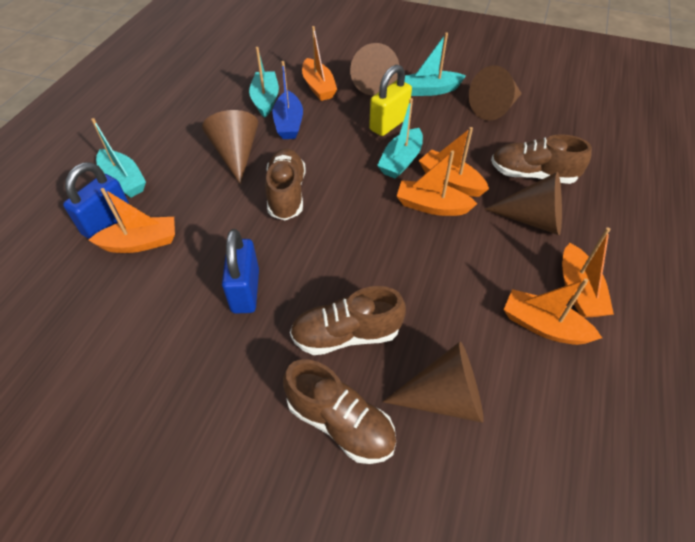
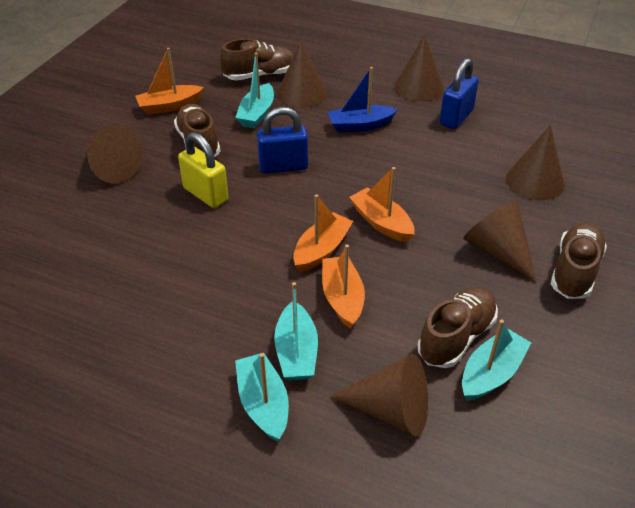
brown cone: 5 -> 6
orange boat: 6 -> 4

